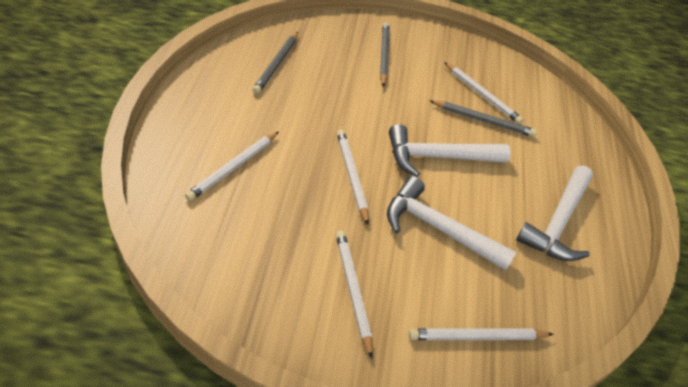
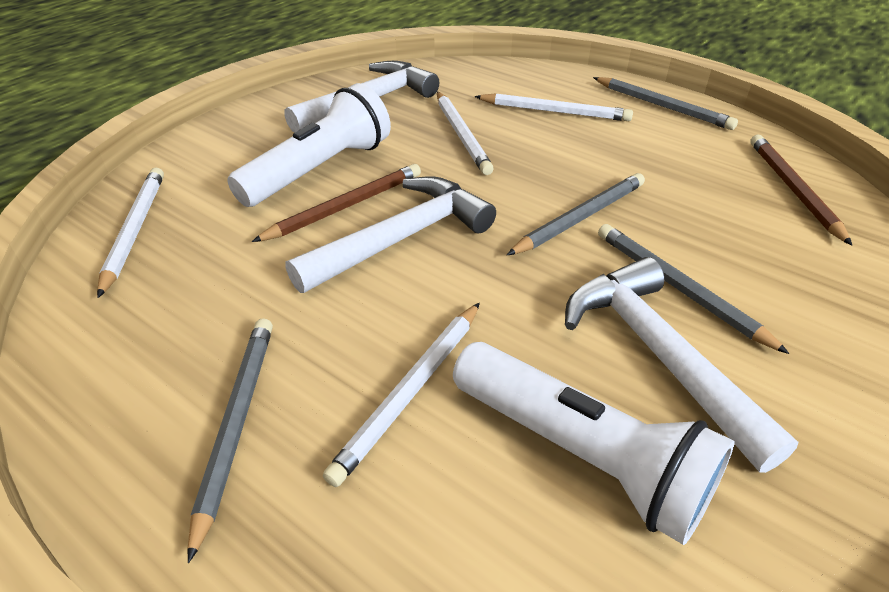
brown pencil: 0 -> 2
grey pencil: 3 -> 4
white flashlight: 0 -> 2
white pencil: 5 -> 4

